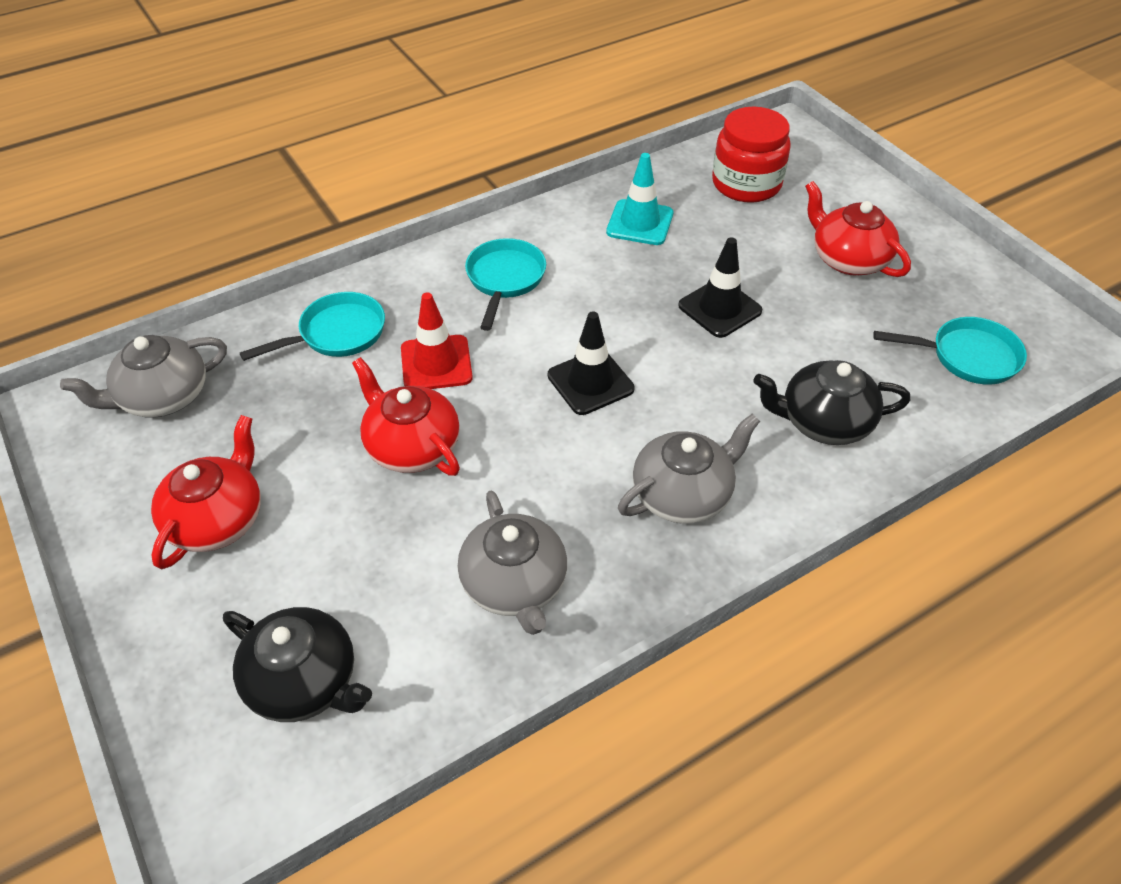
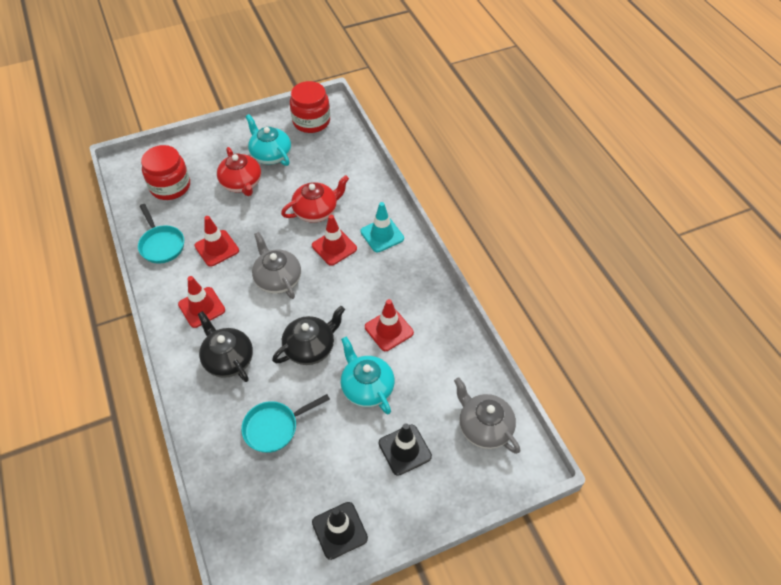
grey teapot: 3 -> 2
red jar: 1 -> 2
red teapot: 3 -> 2
red traffic cone: 1 -> 4
turquoise pan: 3 -> 2
turquoise teapot: 0 -> 2

